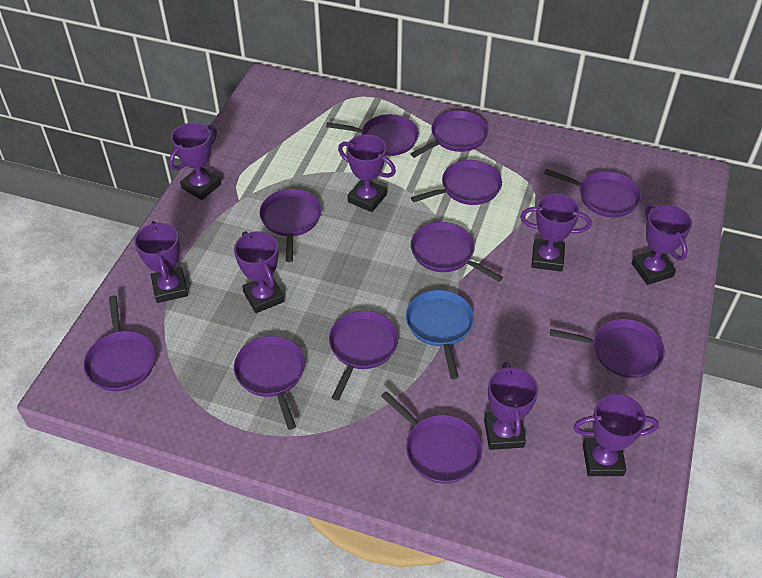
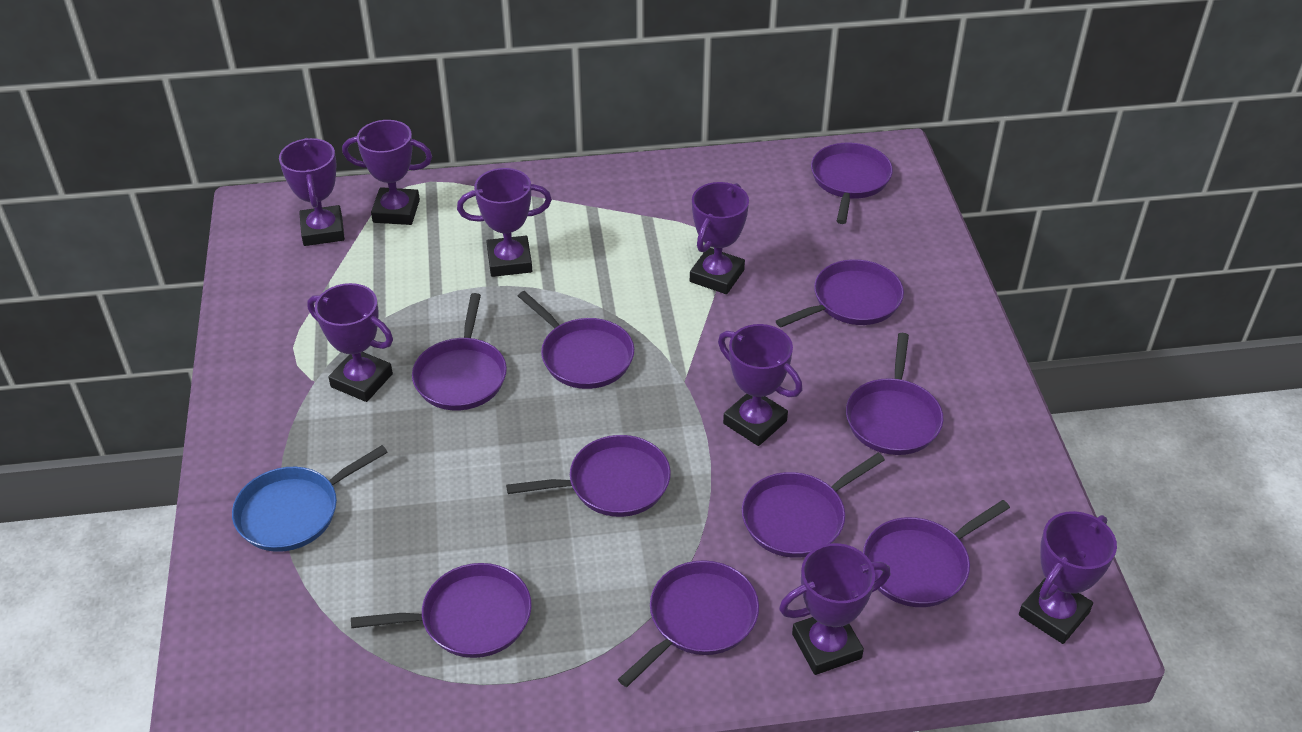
purple pan: 11 -> 10

